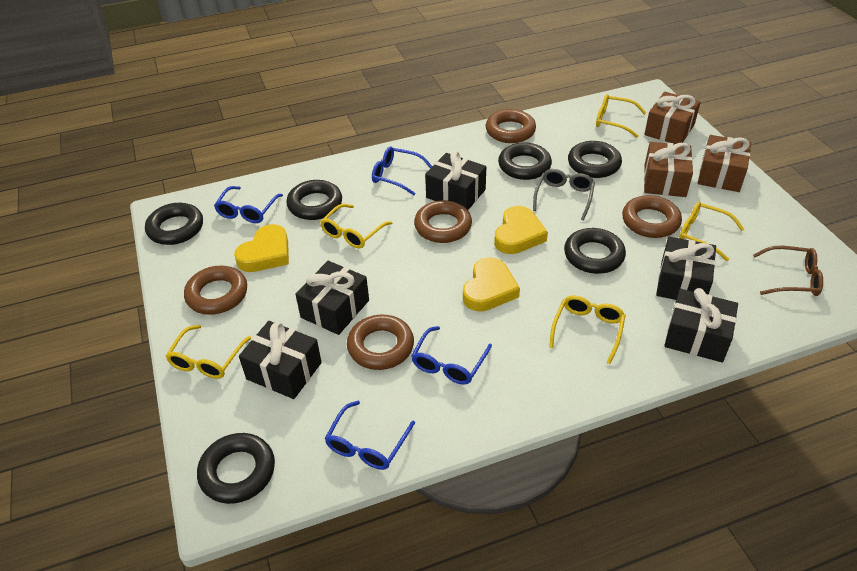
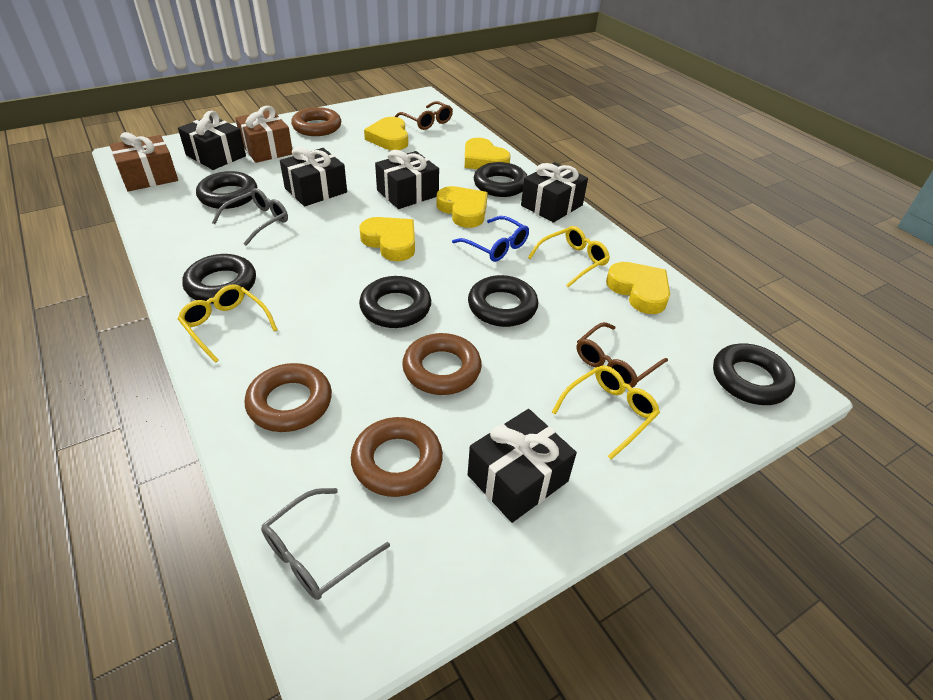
blue glasses: 4 -> 1
brown gift: 3 -> 2
brown glasses: 1 -> 2
brown ring: 5 -> 4
grey glasses: 1 -> 2
yellow glasses: 5 -> 3
yellow heart: 3 -> 5

